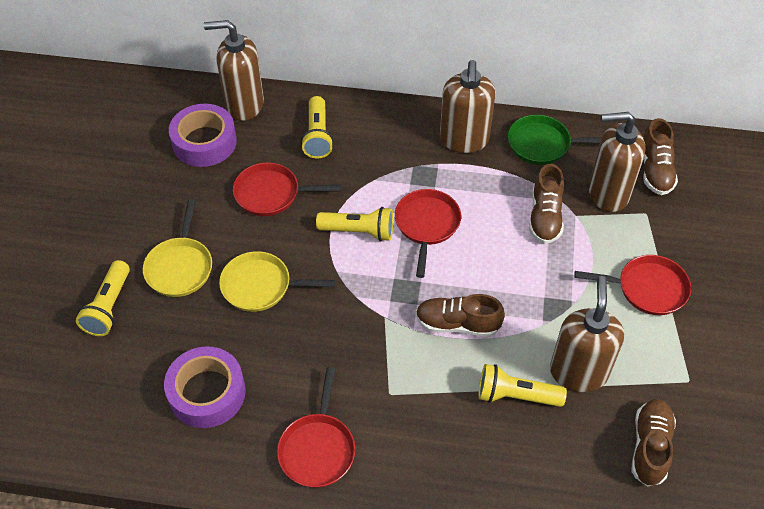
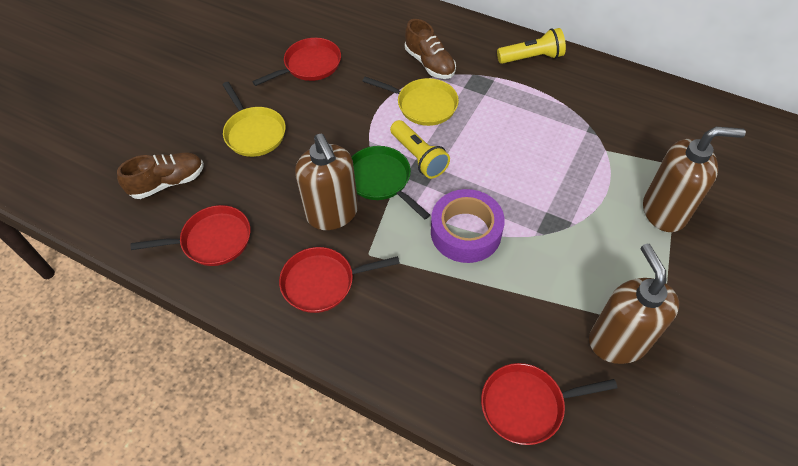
brown shoe: 4 -> 2
brown soap dispenser: 4 -> 3
purple tape: 2 -> 1
yellow flashlight: 4 -> 2

